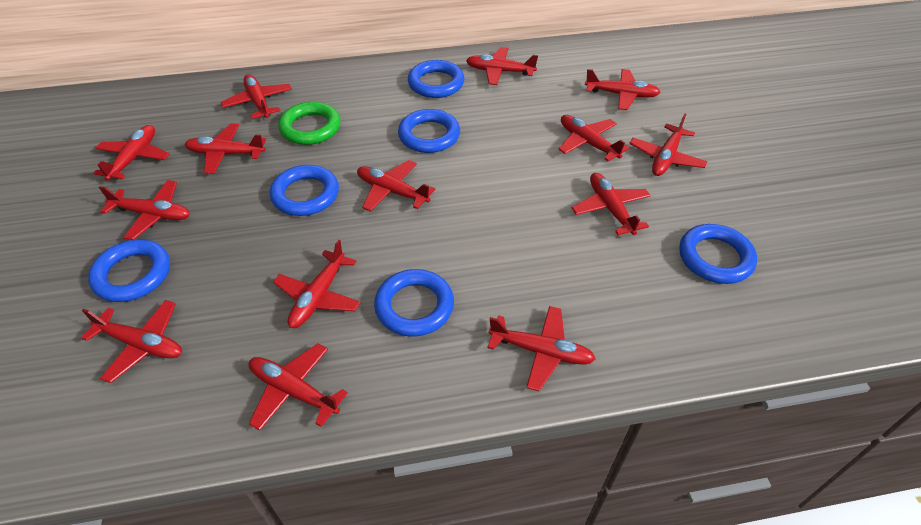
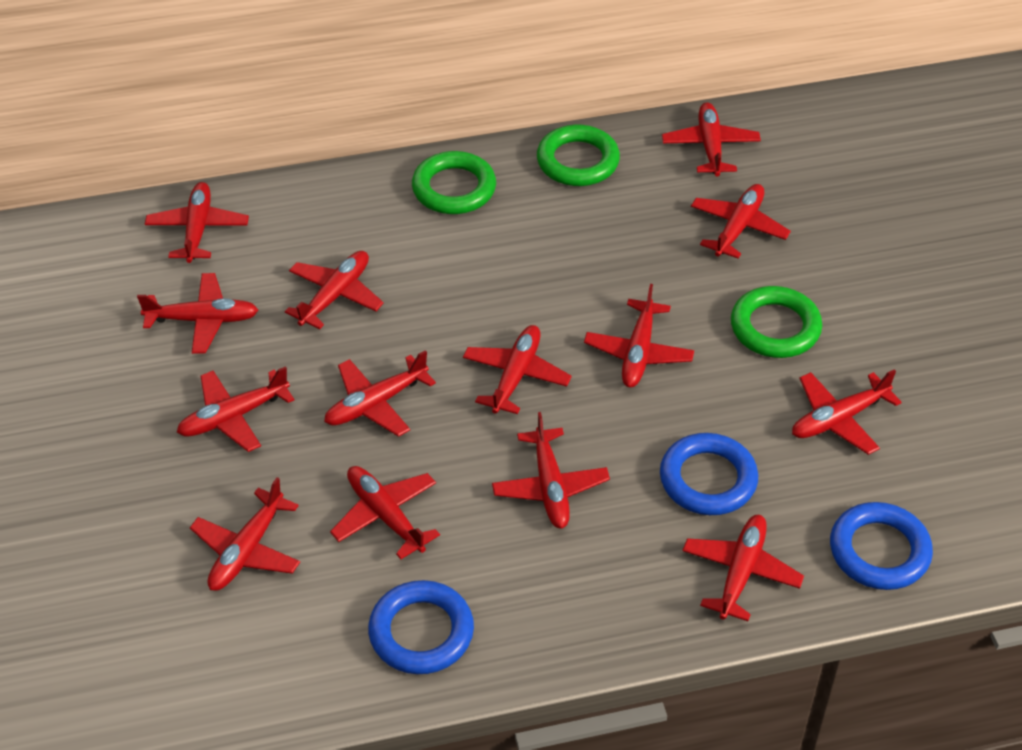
blue ring: 6 -> 3
green ring: 1 -> 3

